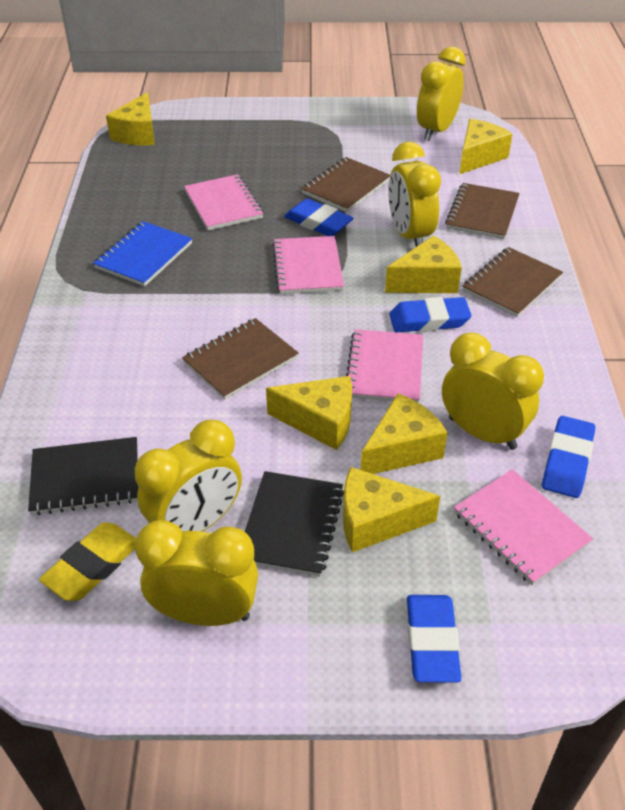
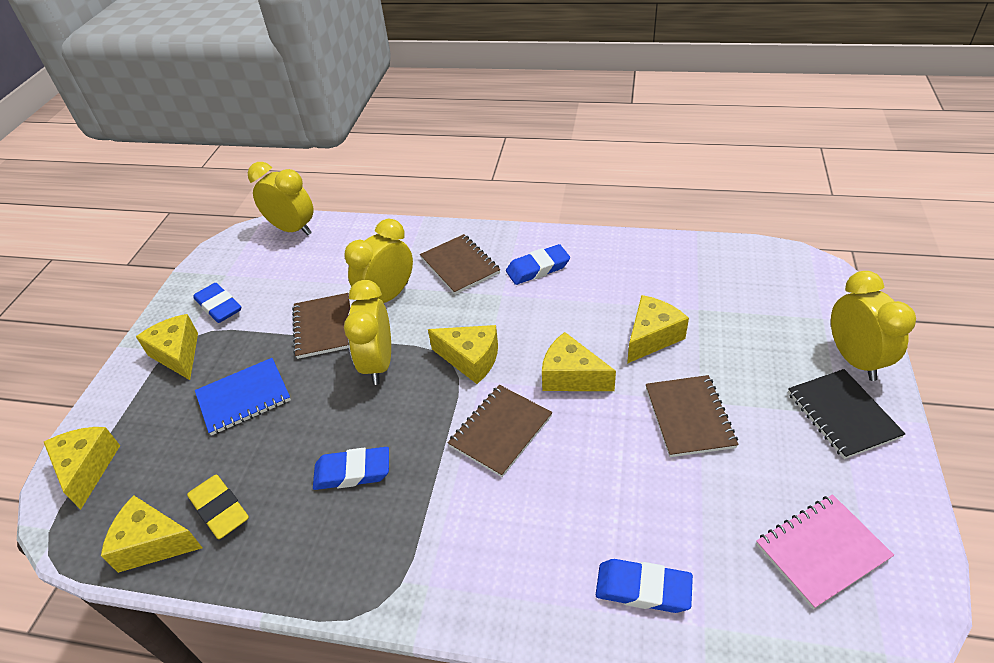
black notebook: 2 -> 1
pink notebook: 4 -> 1
yellow clock: 5 -> 4

